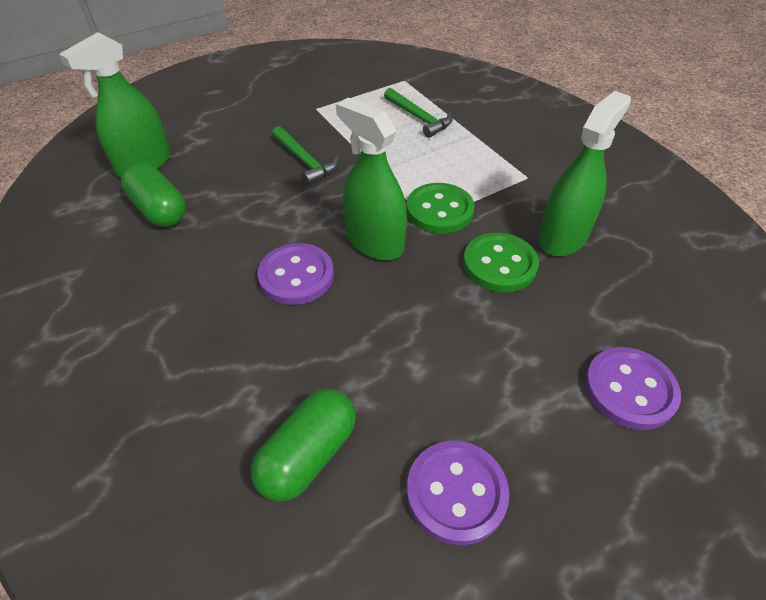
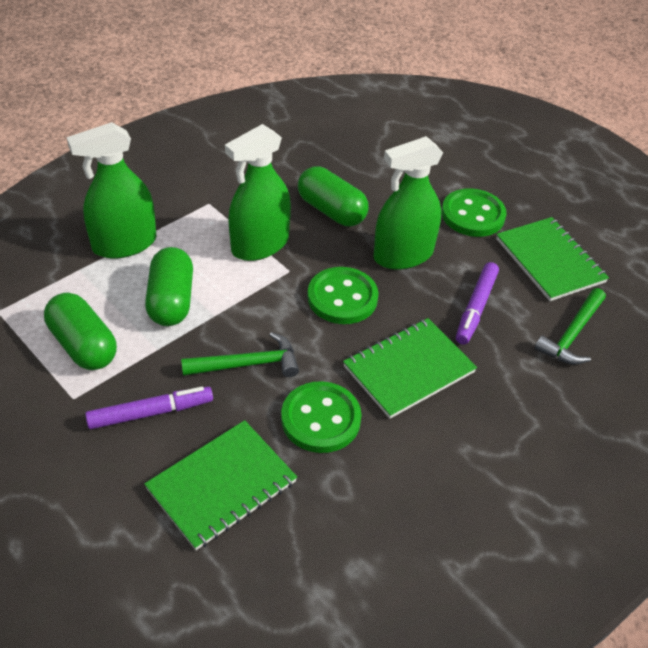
green button: 2 -> 3
green capsule: 2 -> 3
green notebook: 0 -> 3
purple button: 3 -> 0
purple marker: 0 -> 2

